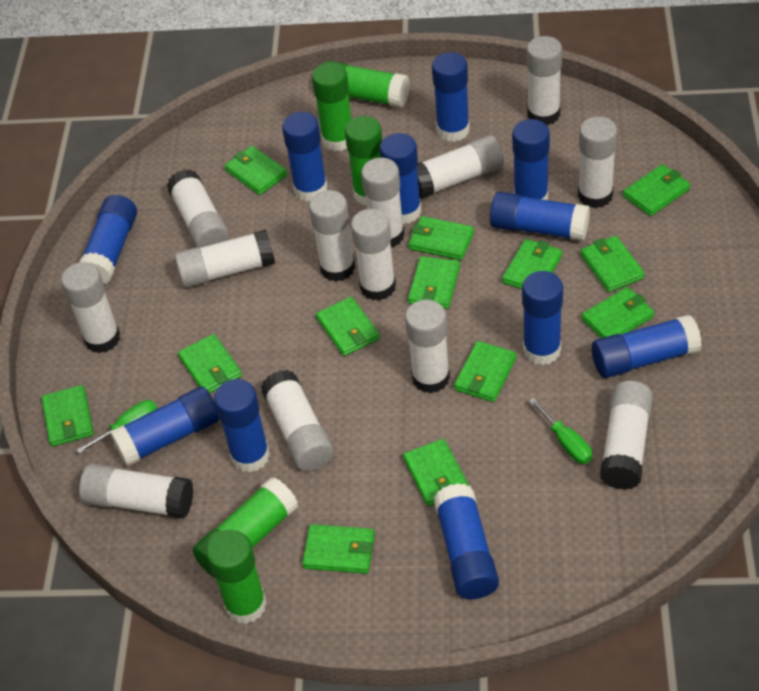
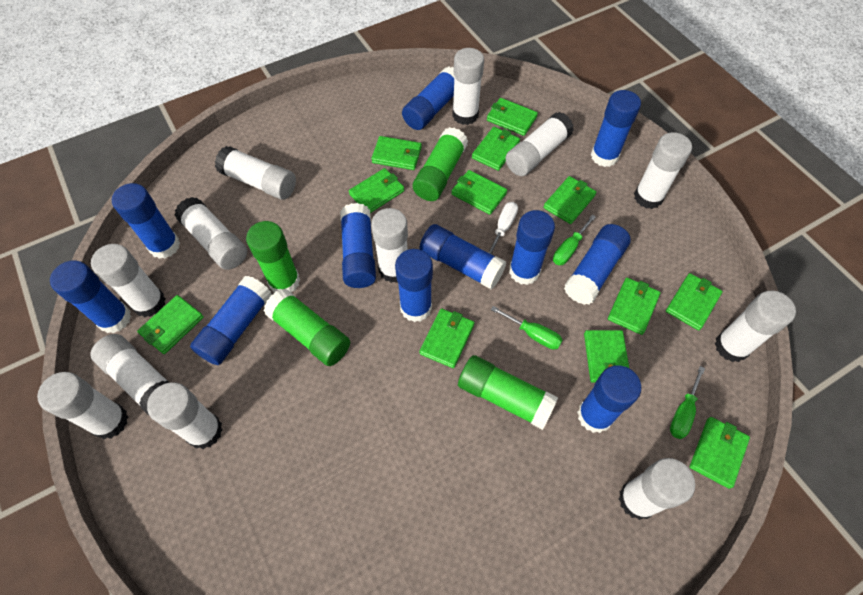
green glue stick: 5 -> 4
green screwdriver: 2 -> 3
green wallet: 13 -> 12
white glue stick: 13 -> 12
white screwdriver: 0 -> 1

